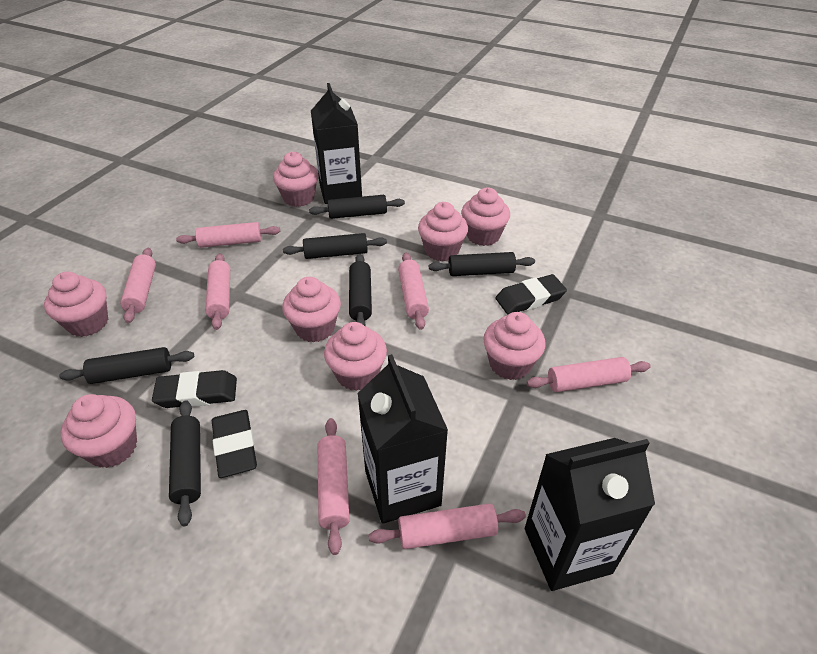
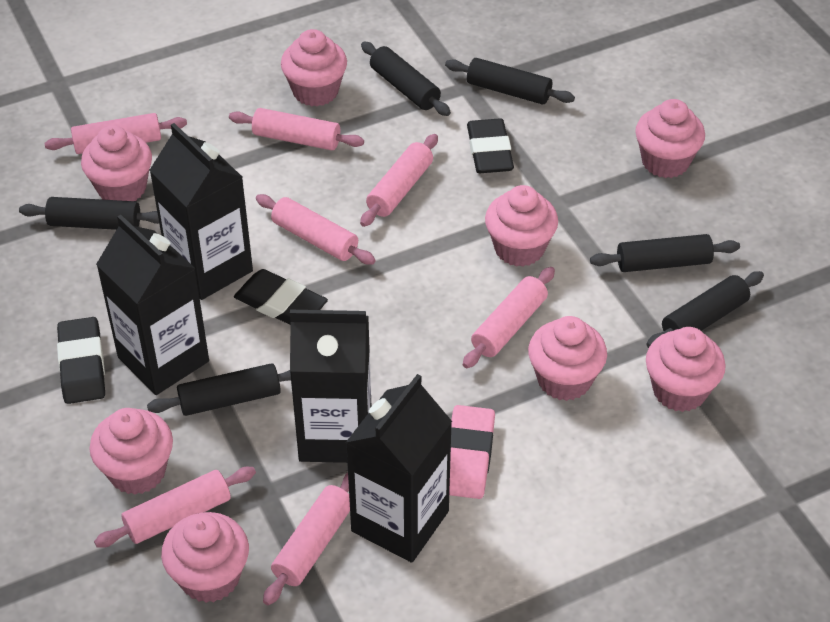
black carton: 3 -> 4
pink eraser: 0 -> 1

